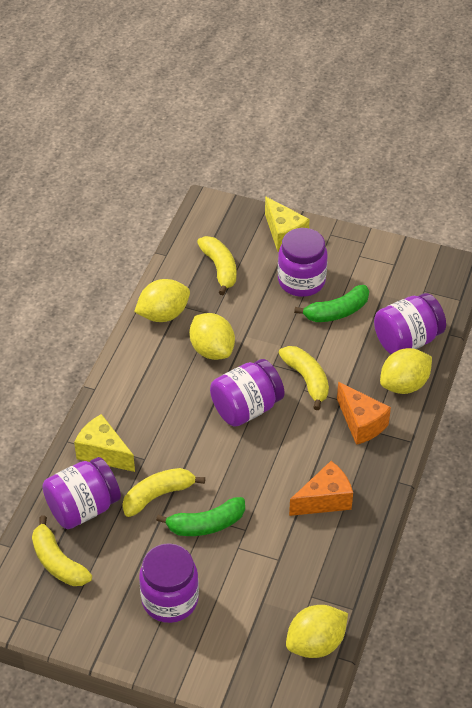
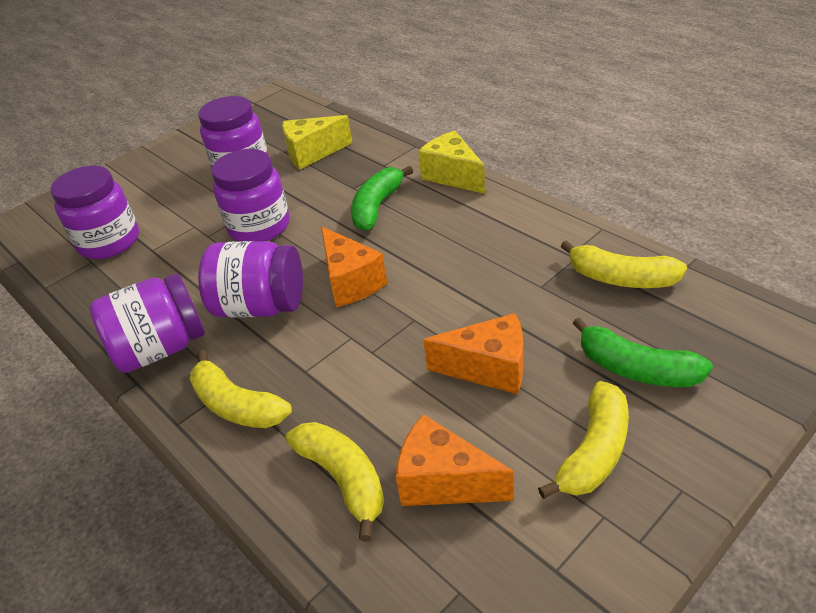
orange cheese: 2 -> 3
yellow lemon: 4 -> 0

